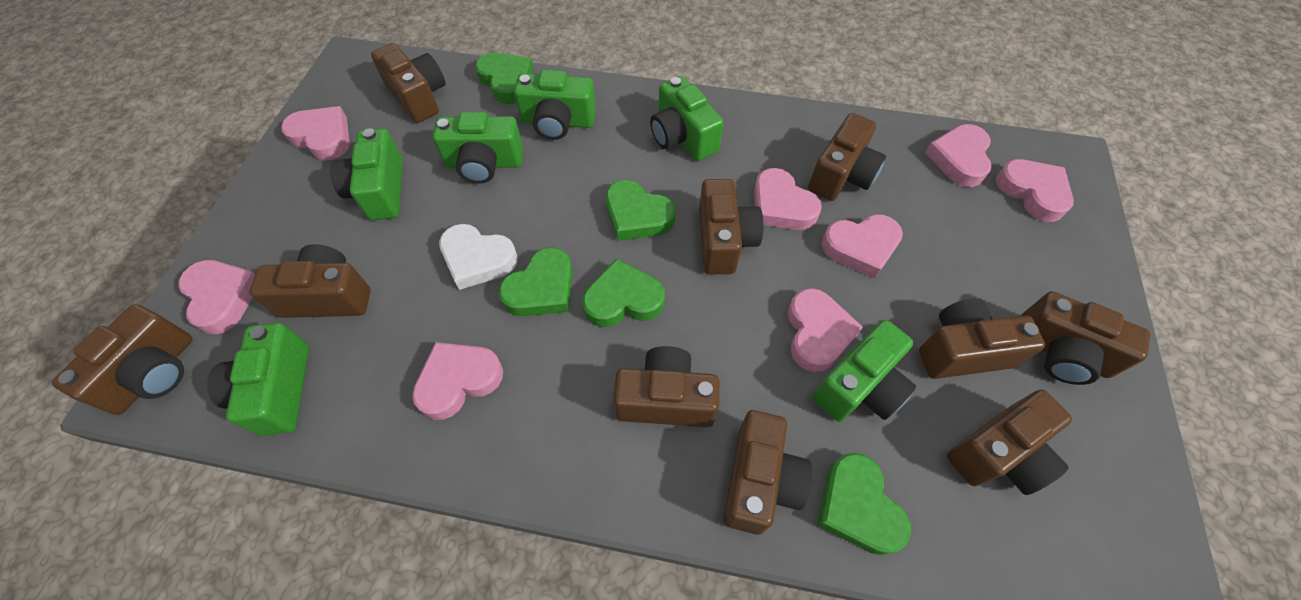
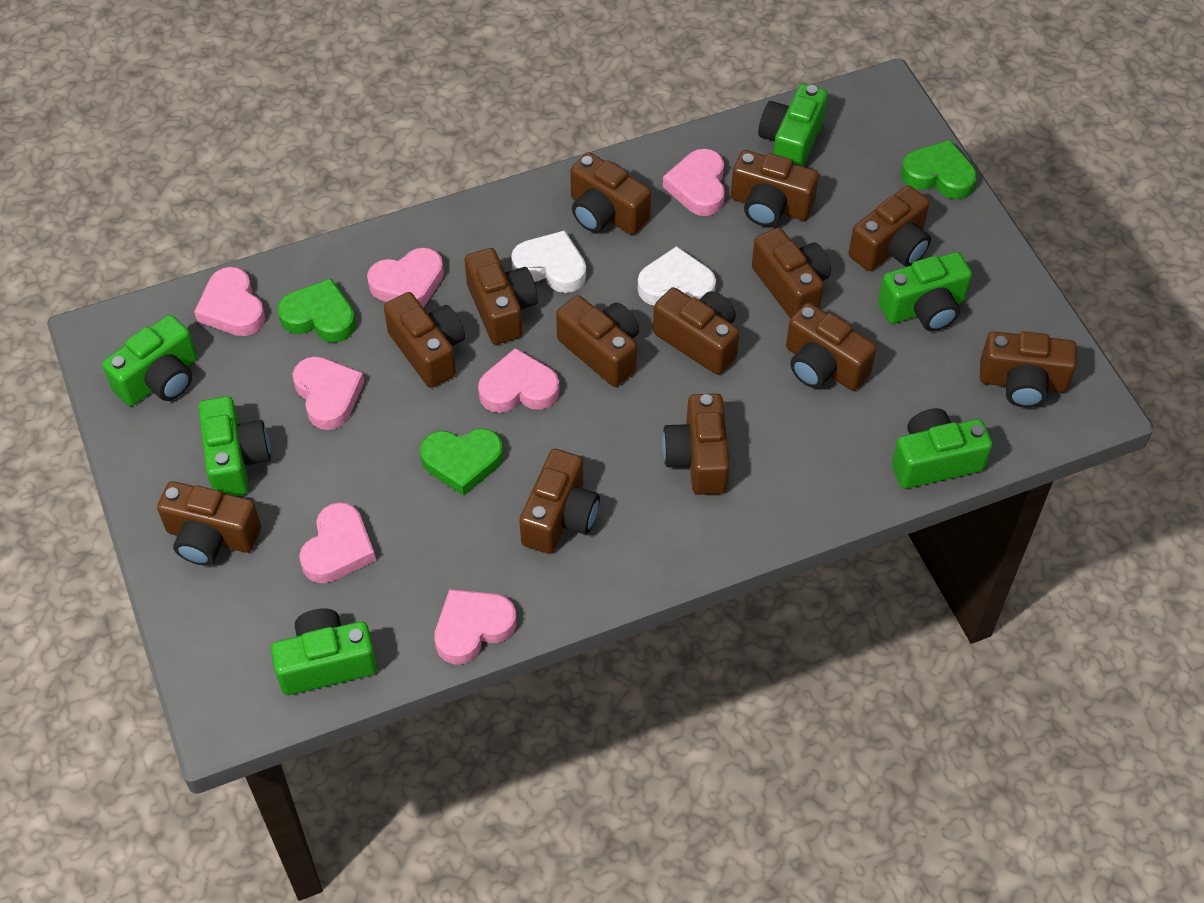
brown camera: 10 -> 13
green heart: 5 -> 3
pink heart: 8 -> 7
white heart: 1 -> 2

